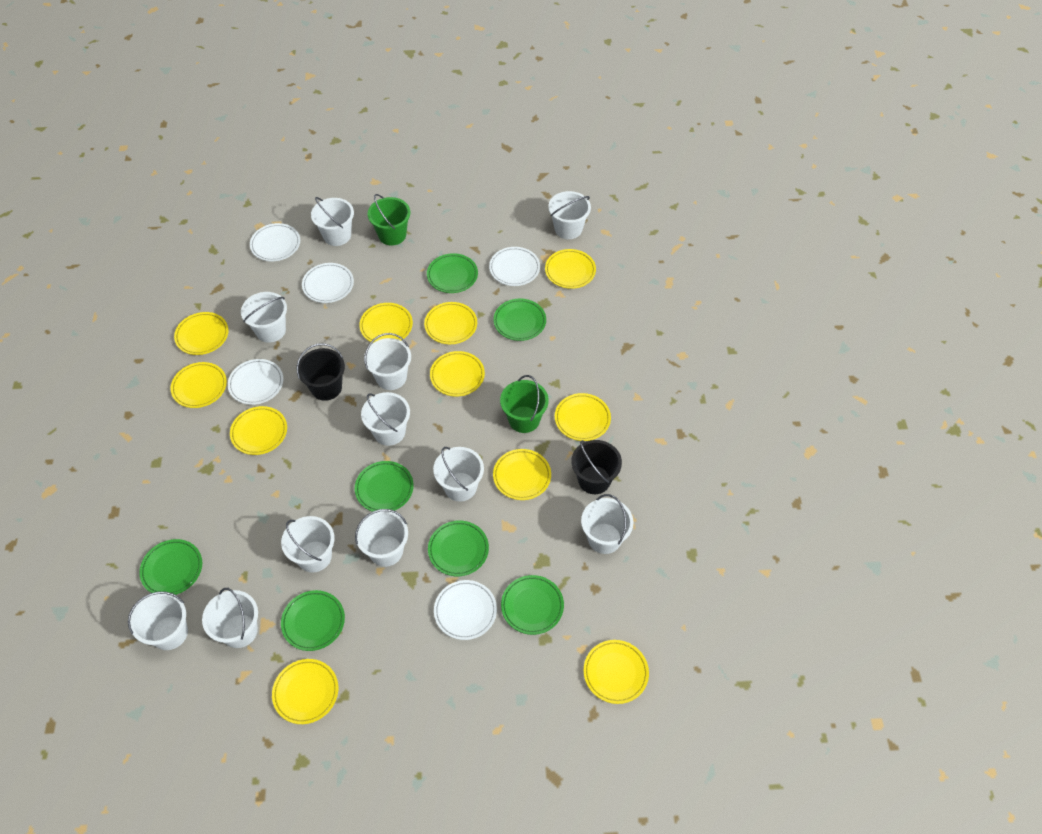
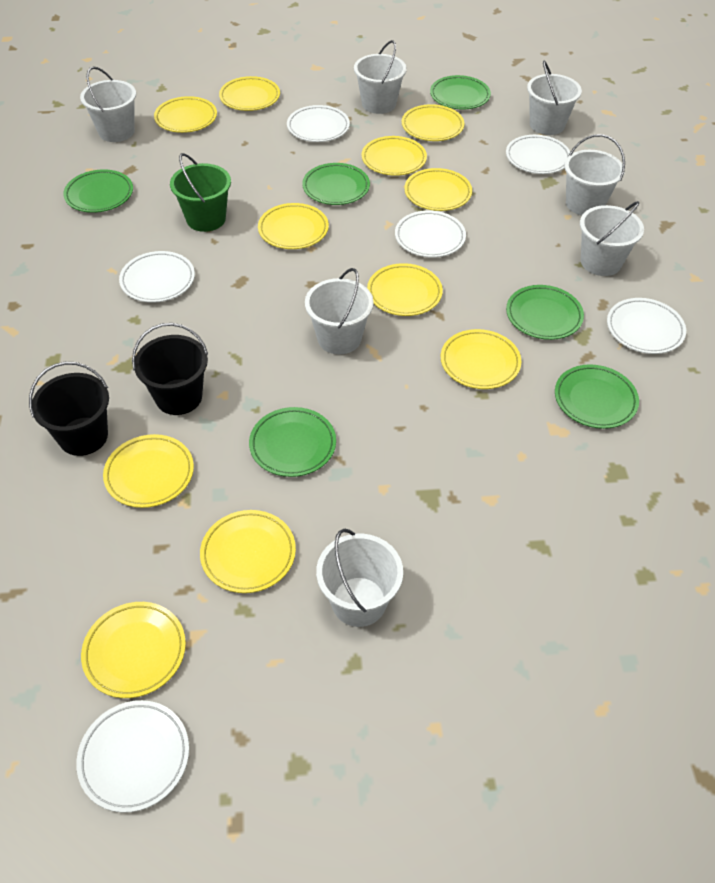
green bucket: 2 -> 1
green plate: 7 -> 6
white bucket: 11 -> 7
white plate: 5 -> 6

